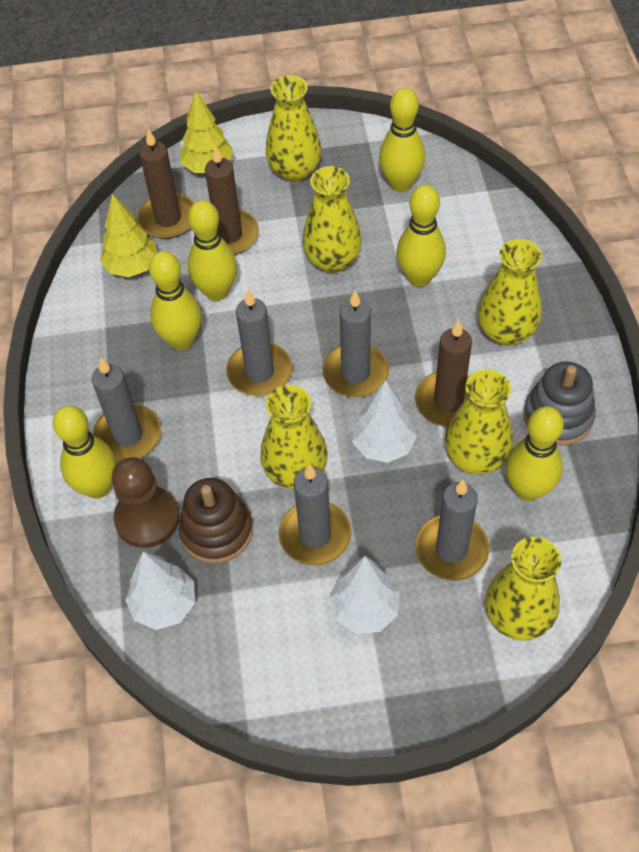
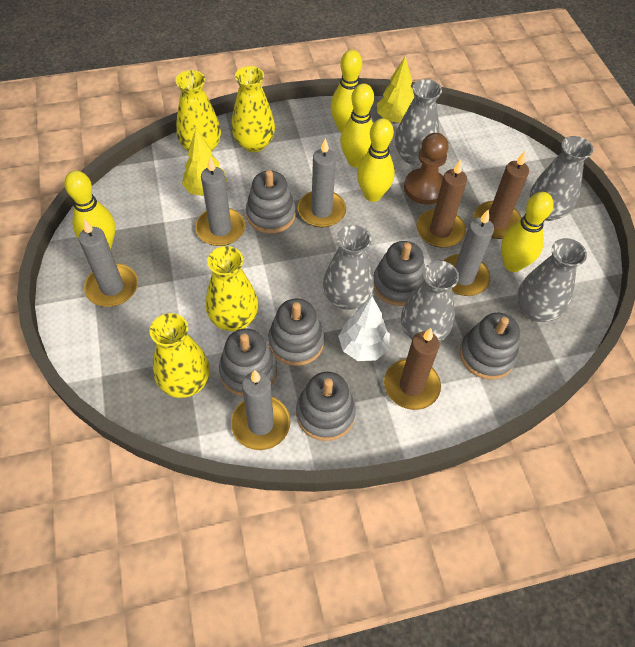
brown stacking toy: 1 -> 0
grey stacking toy: 1 -> 6
grey vase: 0 -> 5
white tree: 3 -> 1
yellow bowling pin: 6 -> 5
yellow vase: 6 -> 4

